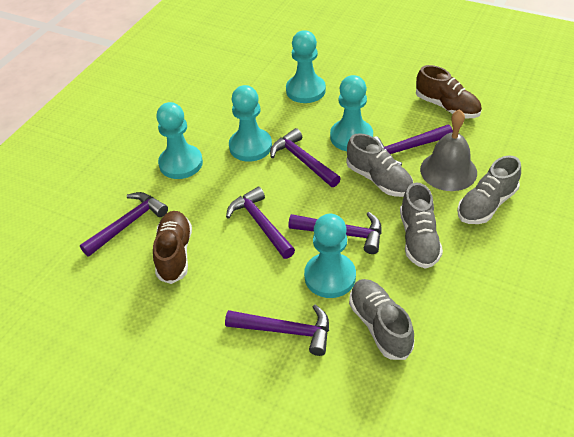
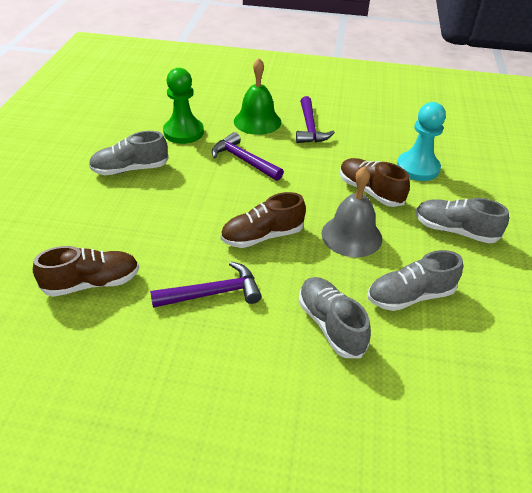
brown shoe: 2 -> 3
green bell: 0 -> 1
green pawn: 0 -> 1
purple hammer: 6 -> 3
turquoise pawn: 5 -> 1

